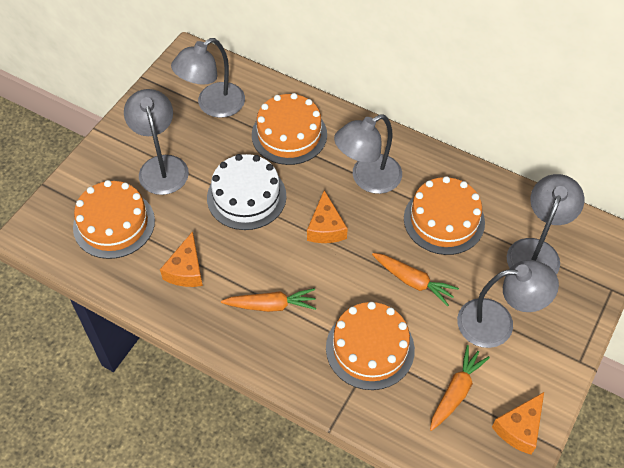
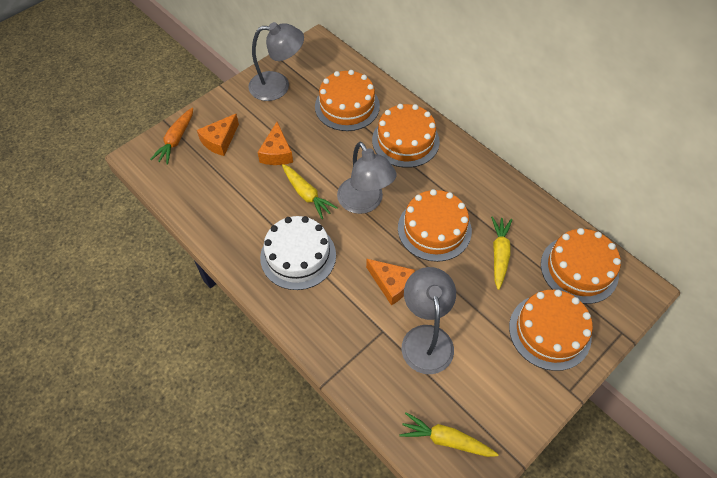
grey lamp: 5 -> 3
orange cake: 4 -> 5
orange carrot: 3 -> 1
yellow carrot: 0 -> 3

